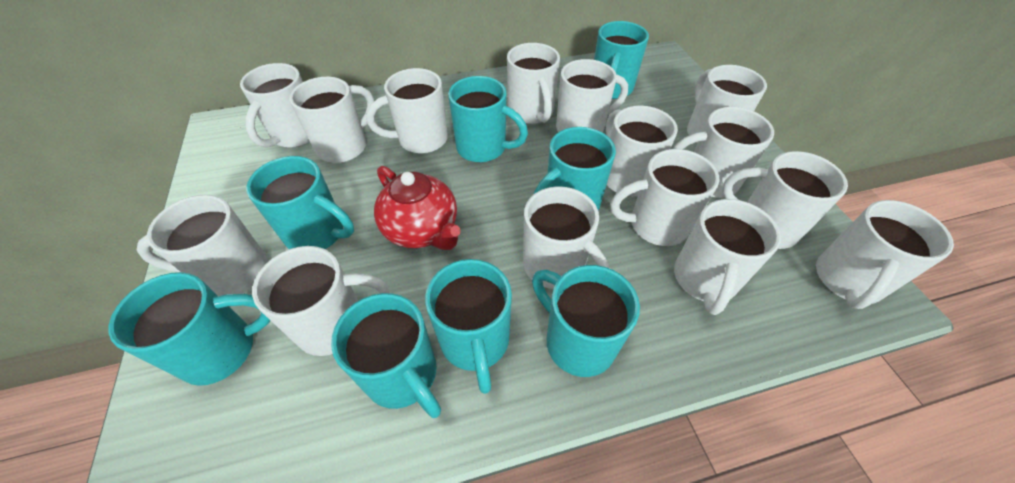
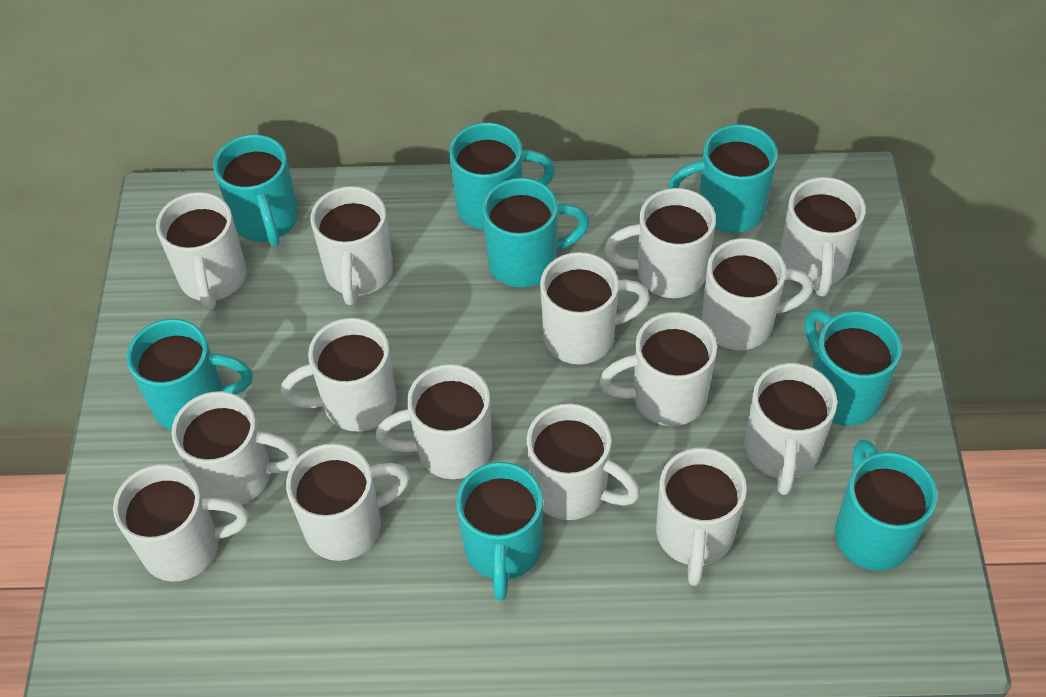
red teapot: 1 -> 0

